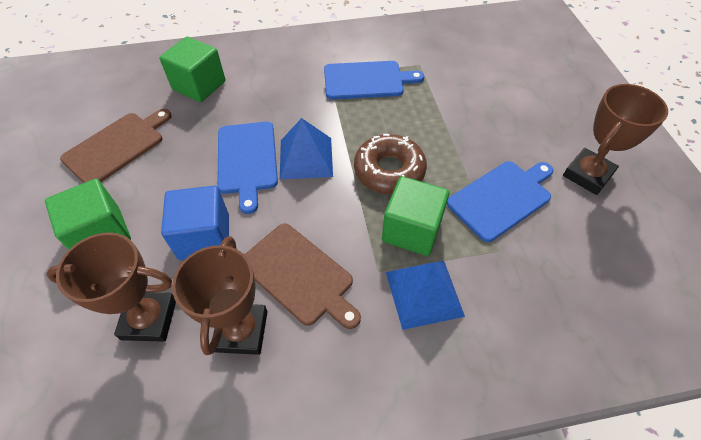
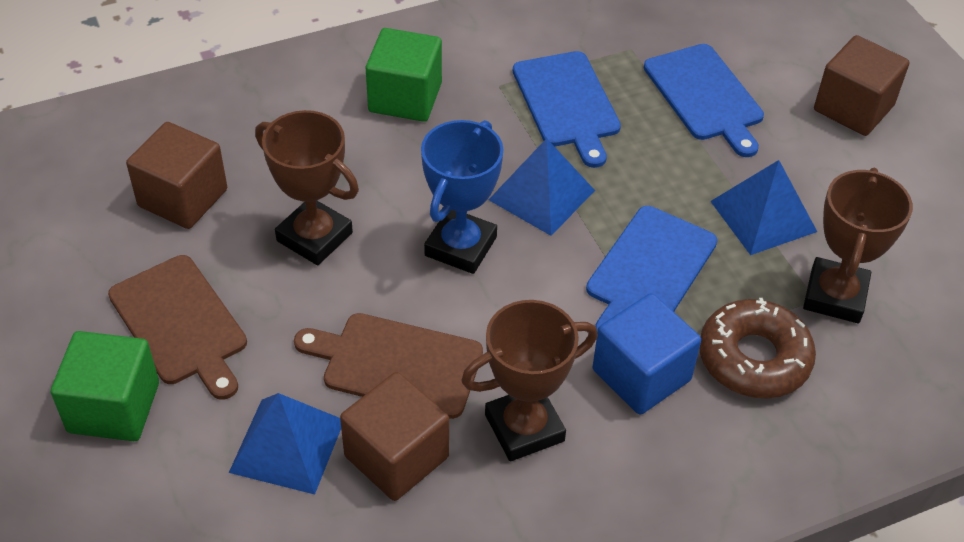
blue pyramid: 2 -> 3
blue trophy: 0 -> 1
brown cube: 0 -> 3
green cube: 3 -> 2

